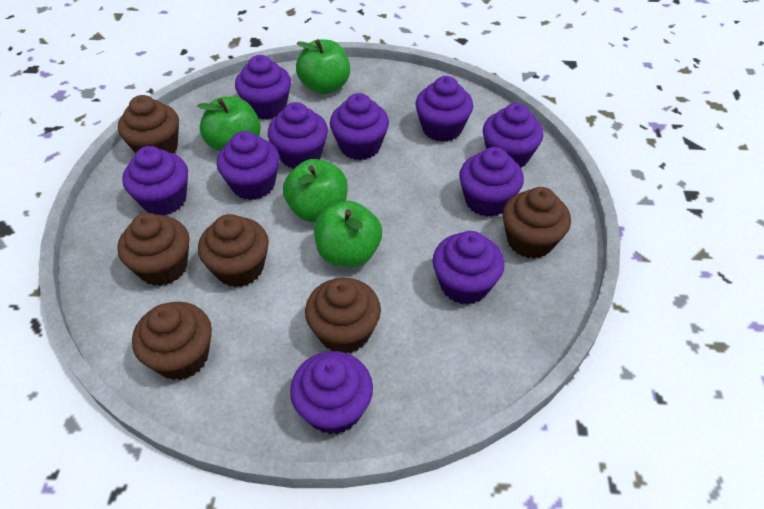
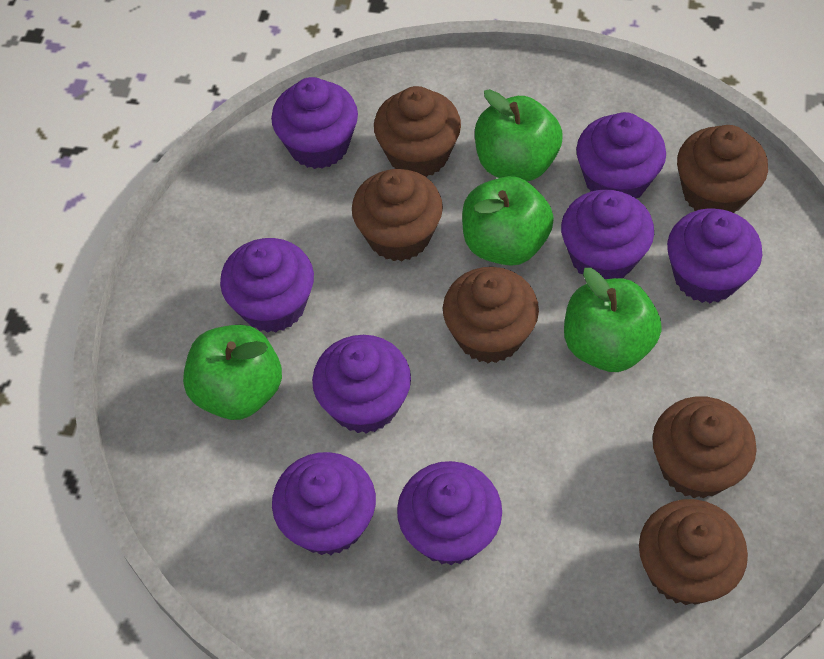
purple cupcake: 10 -> 8

